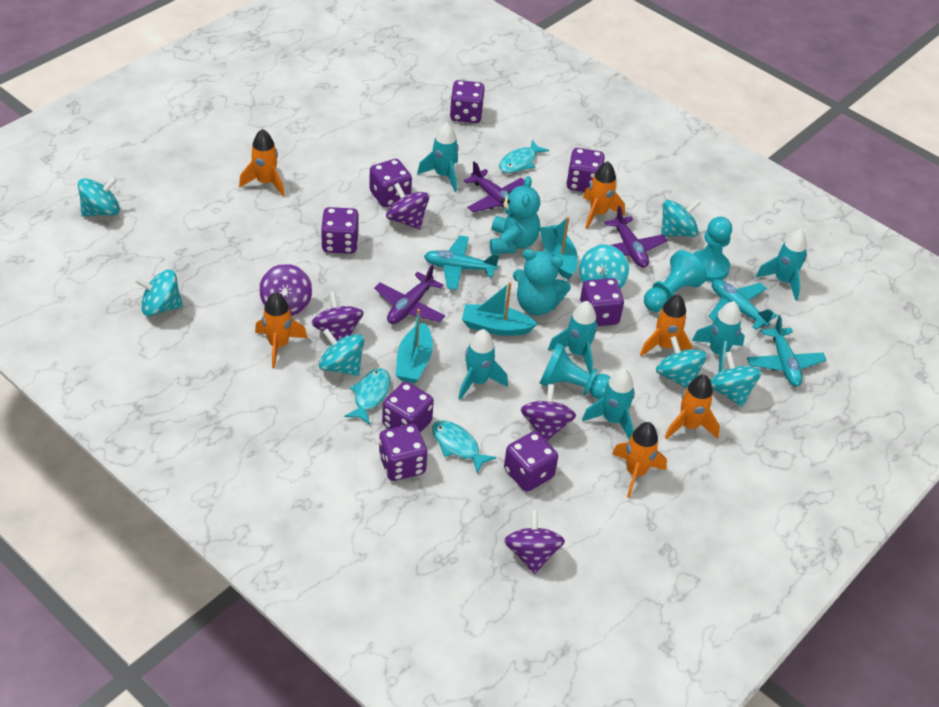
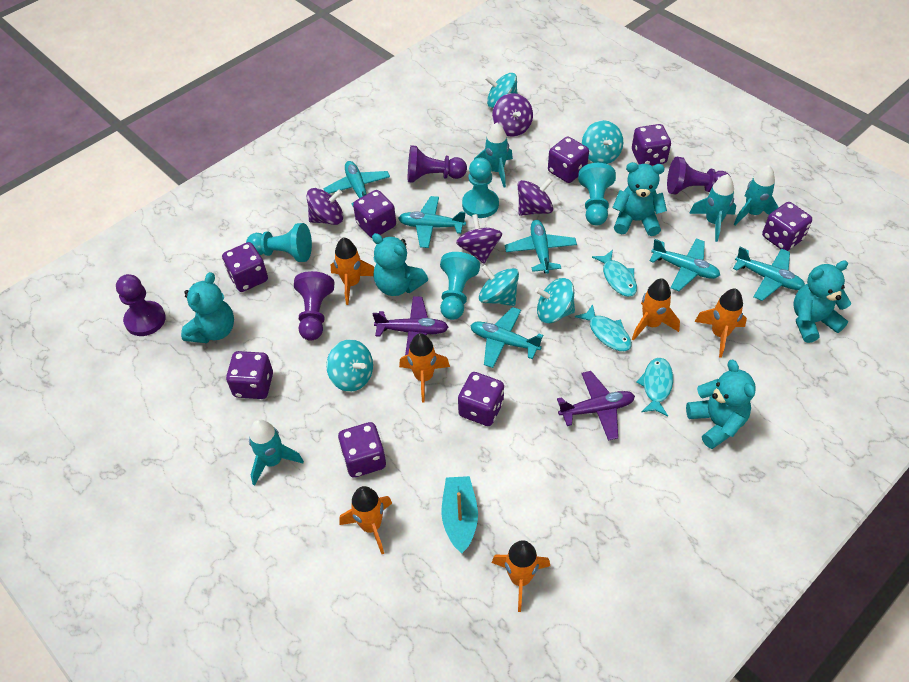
purple pawn: 0 -> 4
purple plane: 3 -> 2
purple spinning top: 5 -> 4
turquoise boat: 3 -> 1
turquoise pawn: 3 -> 4
turquoise plane: 3 -> 6
turquoise rocket: 6 -> 4
turquoise spinning top: 7 -> 5
turquoise teddy bear: 2 -> 5

